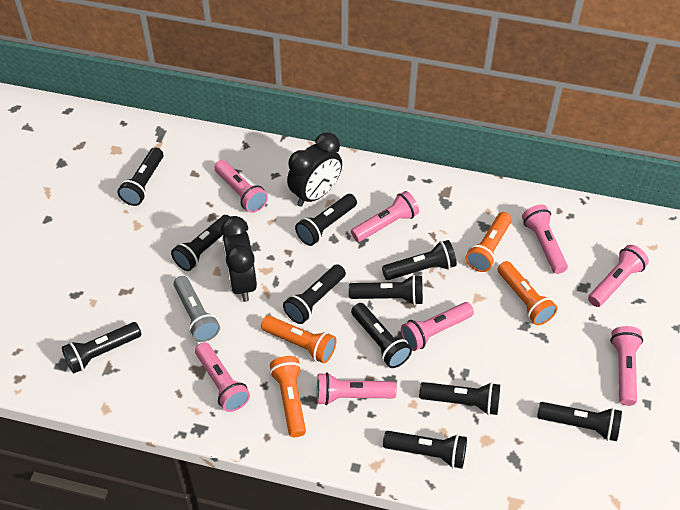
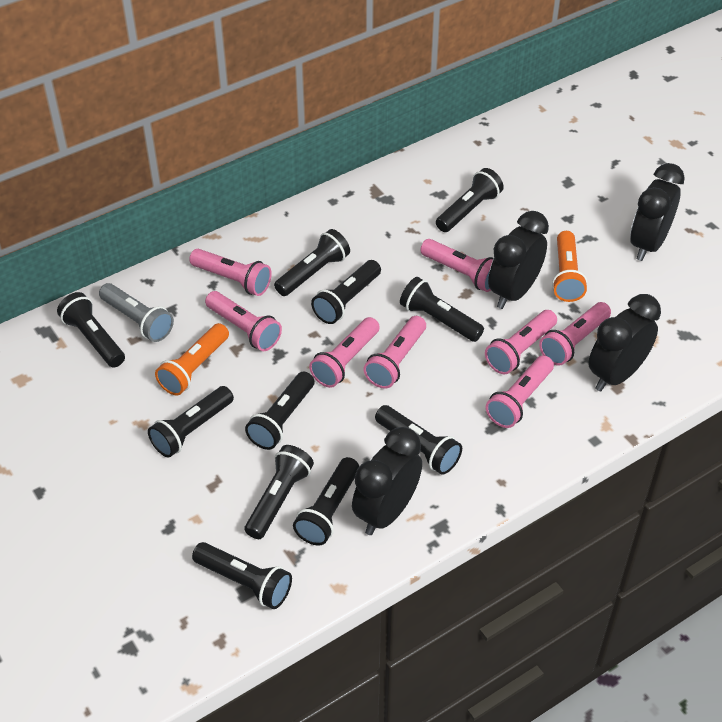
black clock: 2 -> 4
orange flashlight: 4 -> 2

